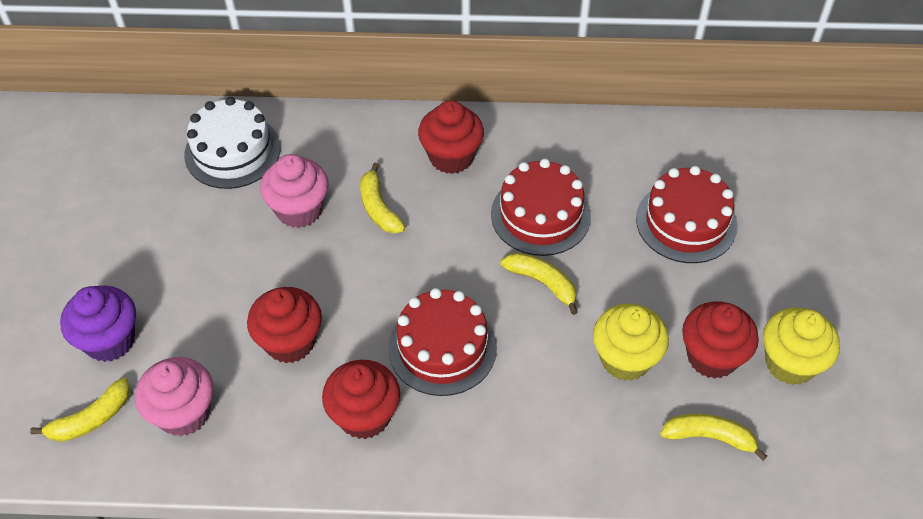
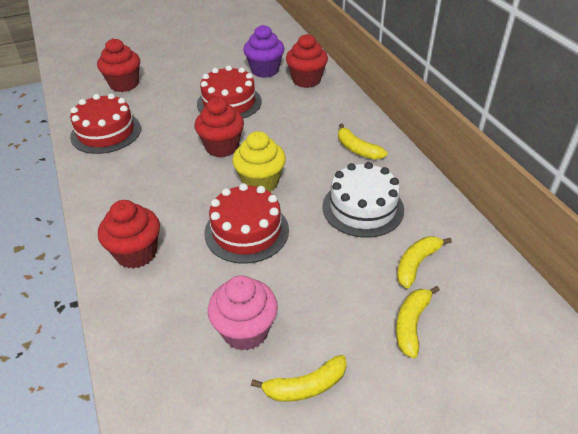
pink cupcake: 2 -> 1
yellow cupcake: 2 -> 1

